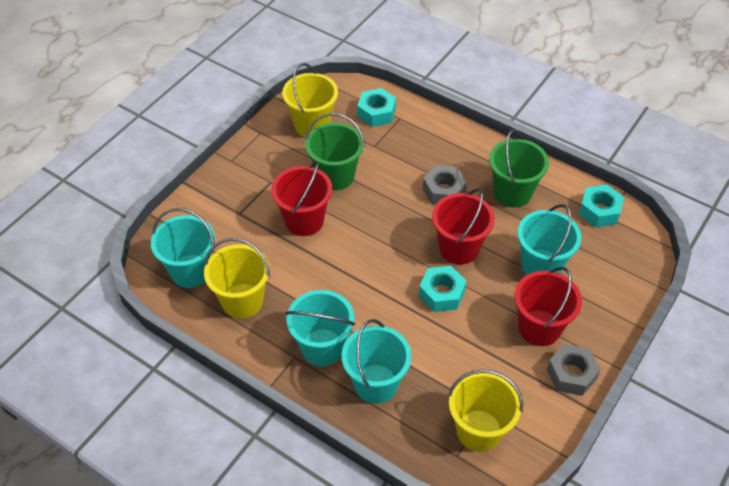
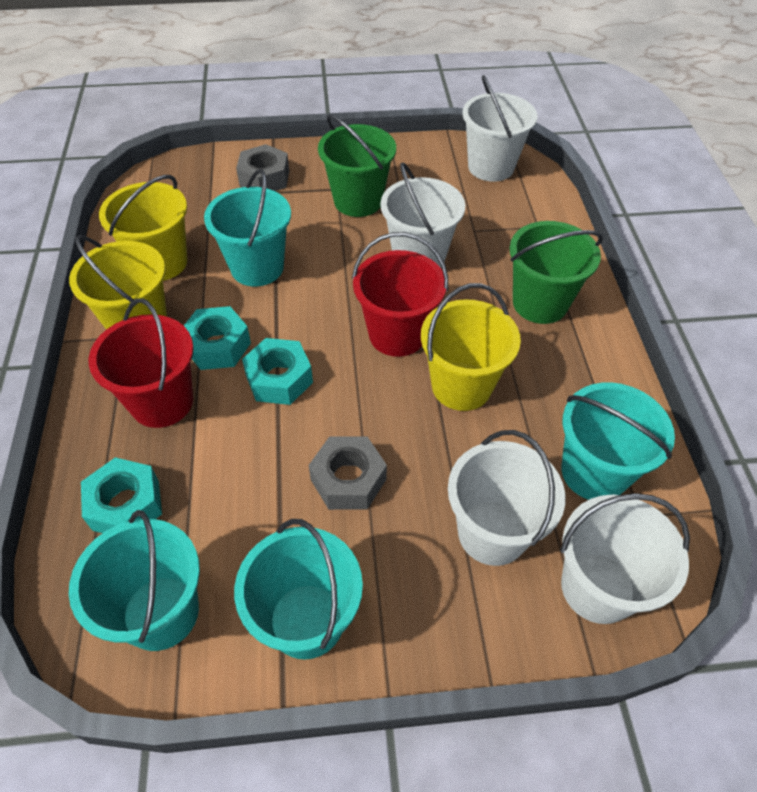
red bucket: 3 -> 2
white bucket: 0 -> 4

